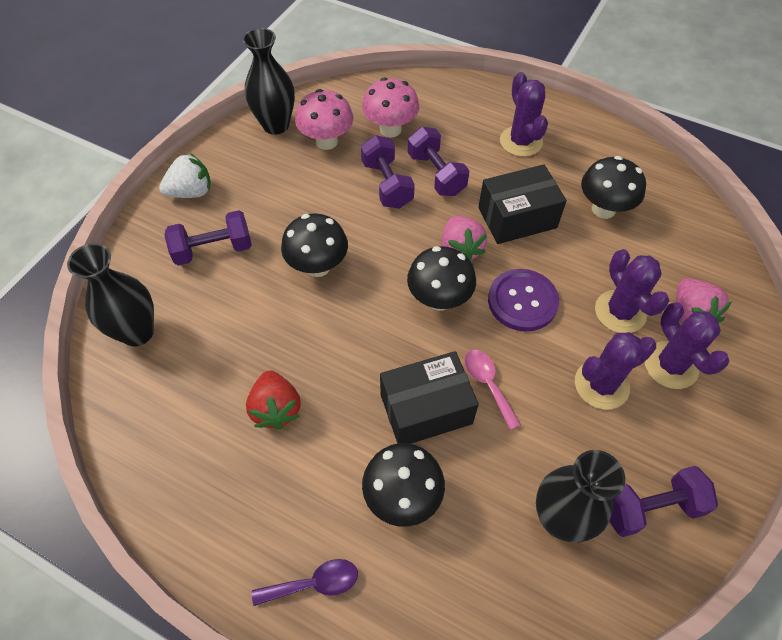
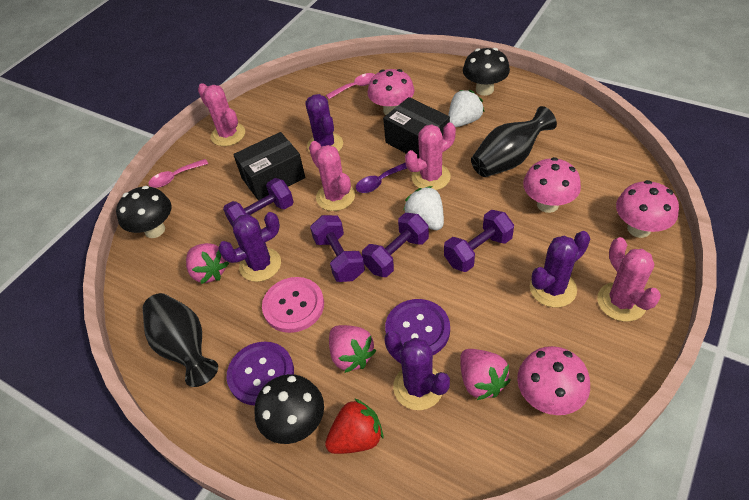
black mushroom: 4 -> 3
black vase: 3 -> 2
pink button: 0 -> 1
pink cactus: 0 -> 4
pink mushroom: 2 -> 4
pink spoon: 1 -> 2
pink strawberry: 2 -> 3
purple button: 1 -> 2
white strawberry: 1 -> 2

